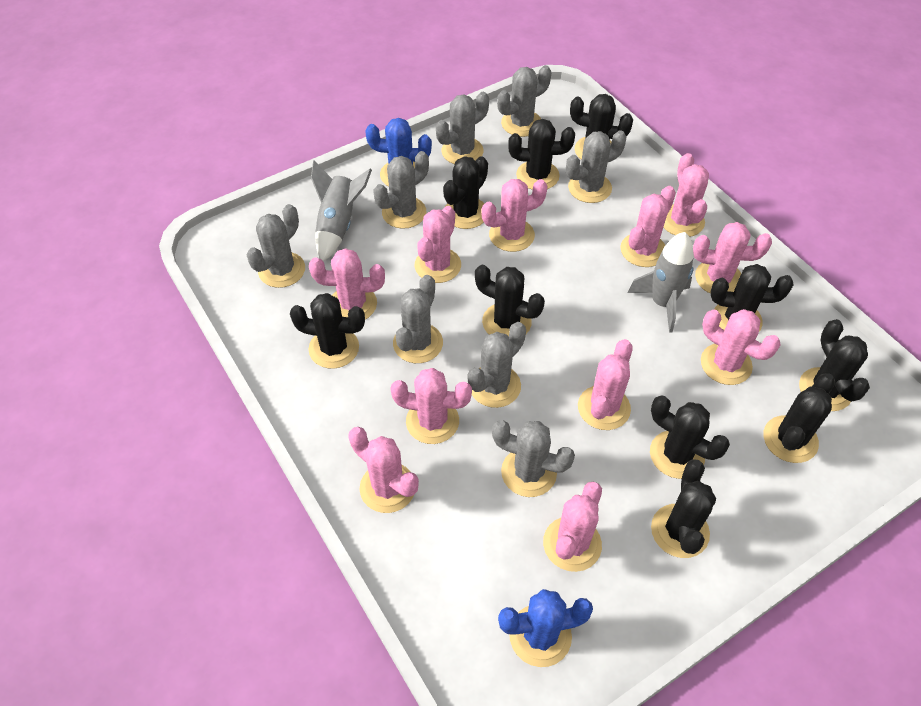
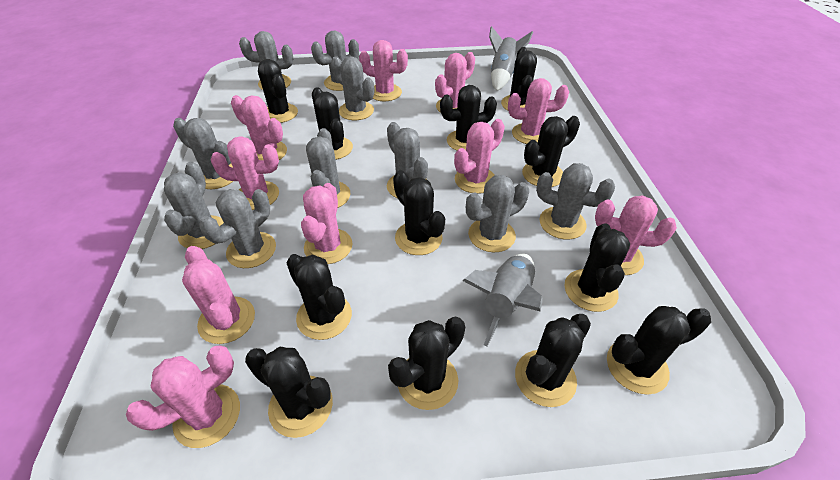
black cactus: 10 -> 12
blue cactus: 2 -> 0
grey cactus: 8 -> 10
pink cactus: 11 -> 10

